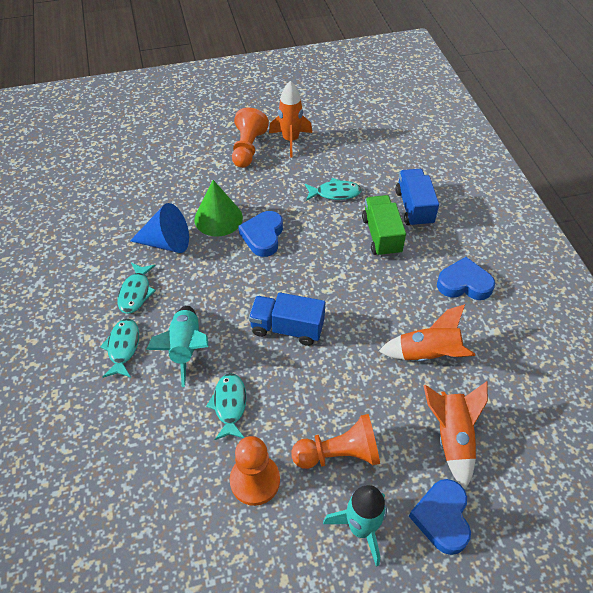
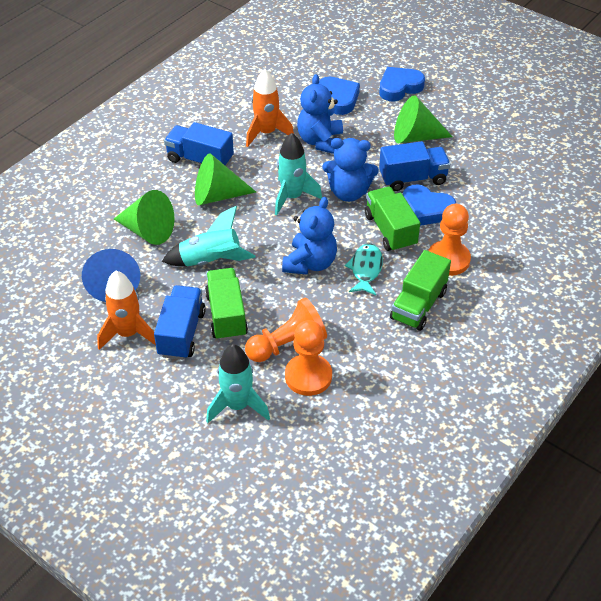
blue teddy bear: 0 -> 3
blue truck: 2 -> 3
green cone: 1 -> 3
green truck: 1 -> 3
orange rocket: 3 -> 2
turquoise fish: 4 -> 1
turquoise rocket: 2 -> 3

